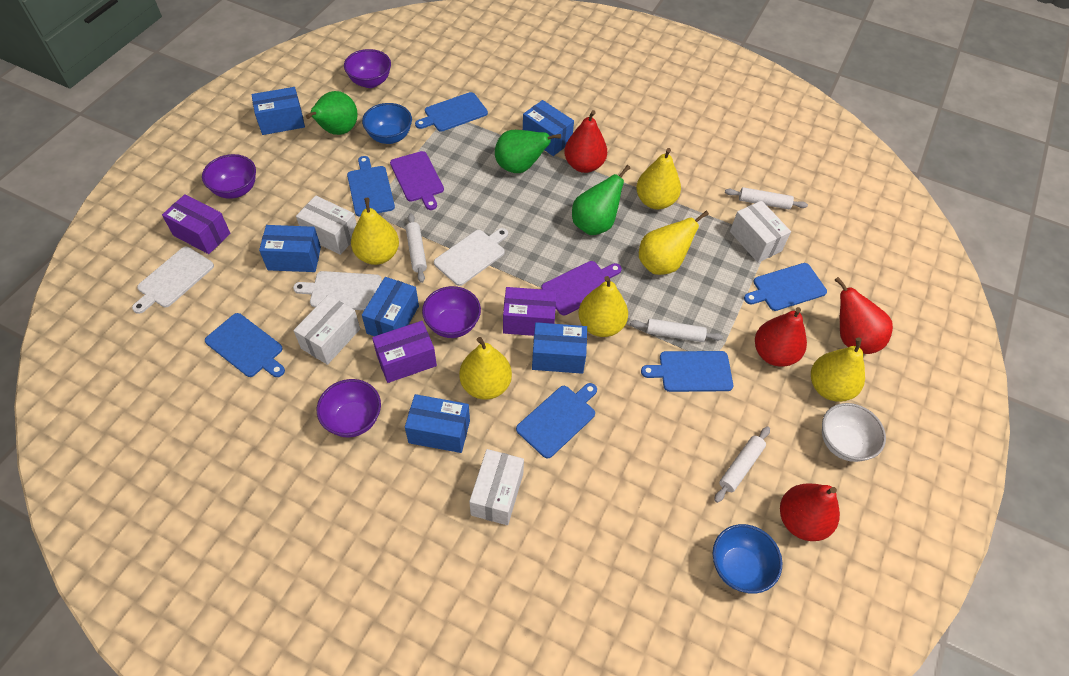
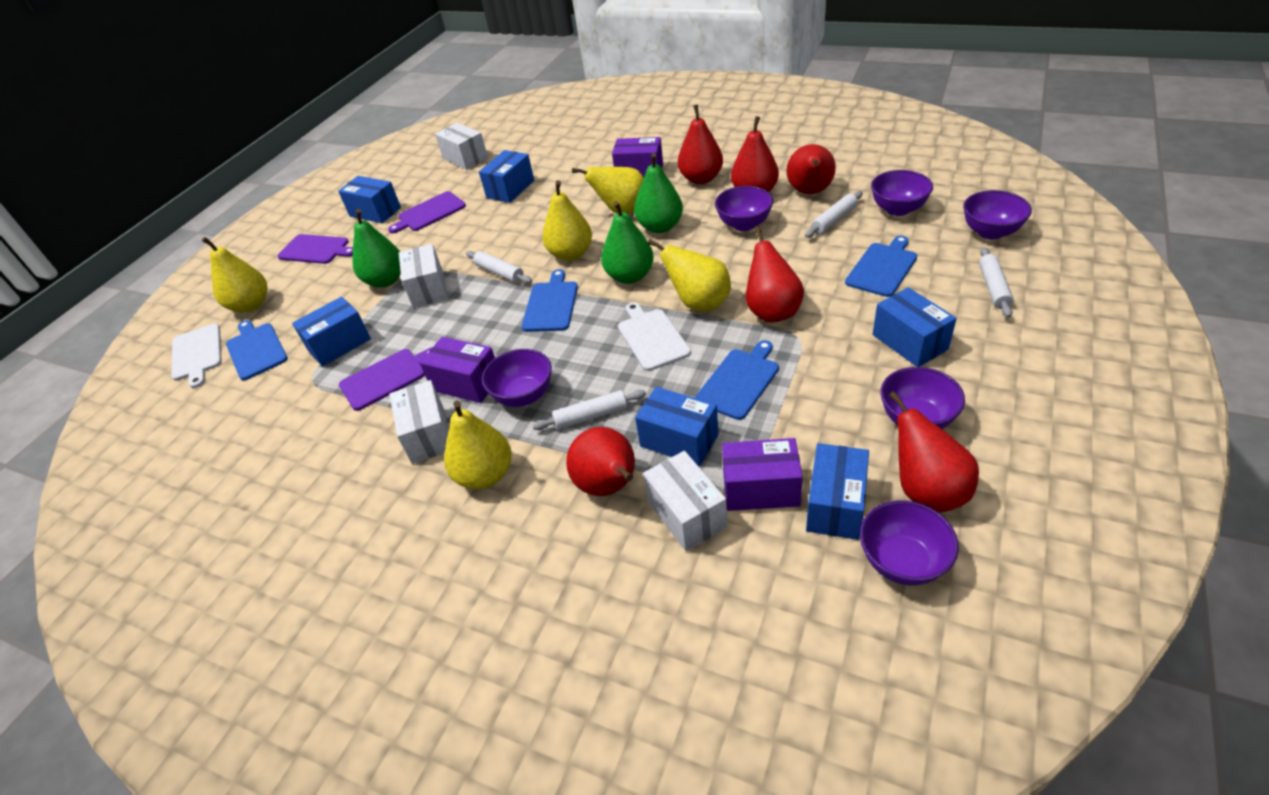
blue bowl: 2 -> 0
blue cutting board: 6 -> 4
purple bowl: 4 -> 6
purple cutting board: 2 -> 3
red pear: 4 -> 6
white bowl: 1 -> 0
white cutting board: 3 -> 2
yellow pear: 6 -> 5

